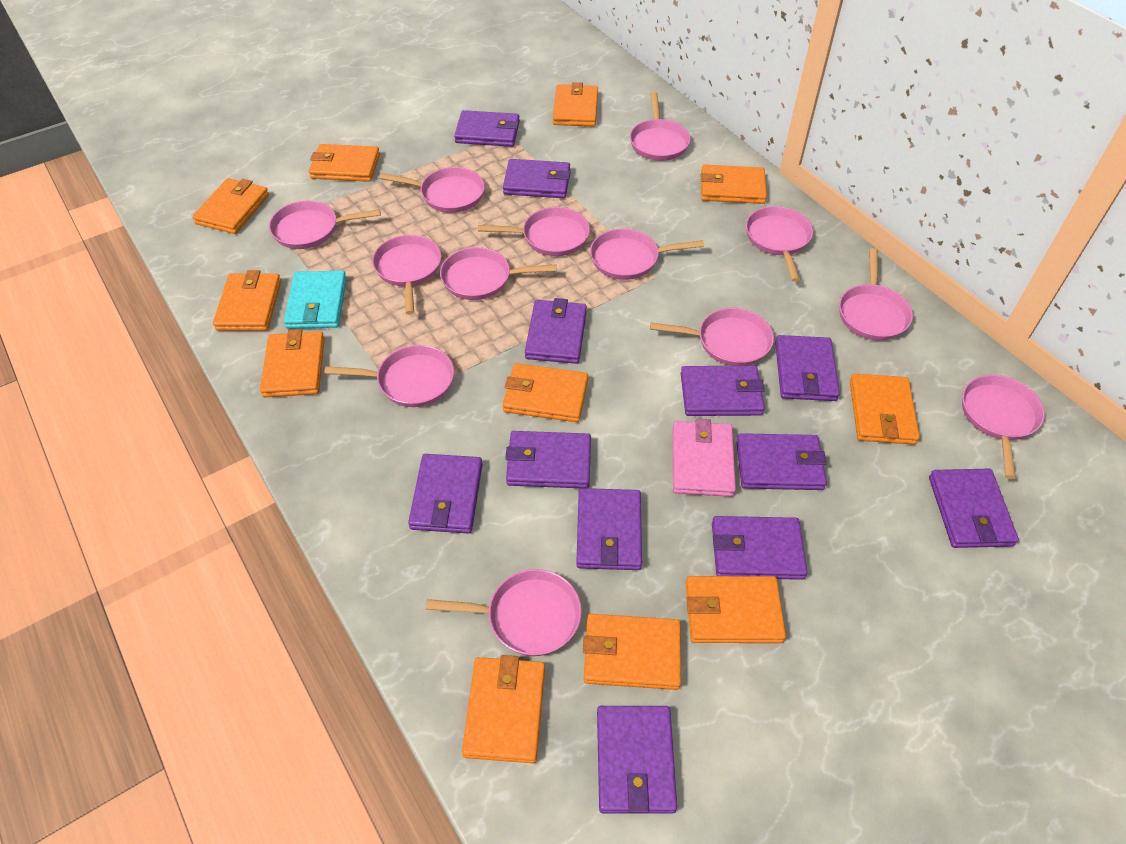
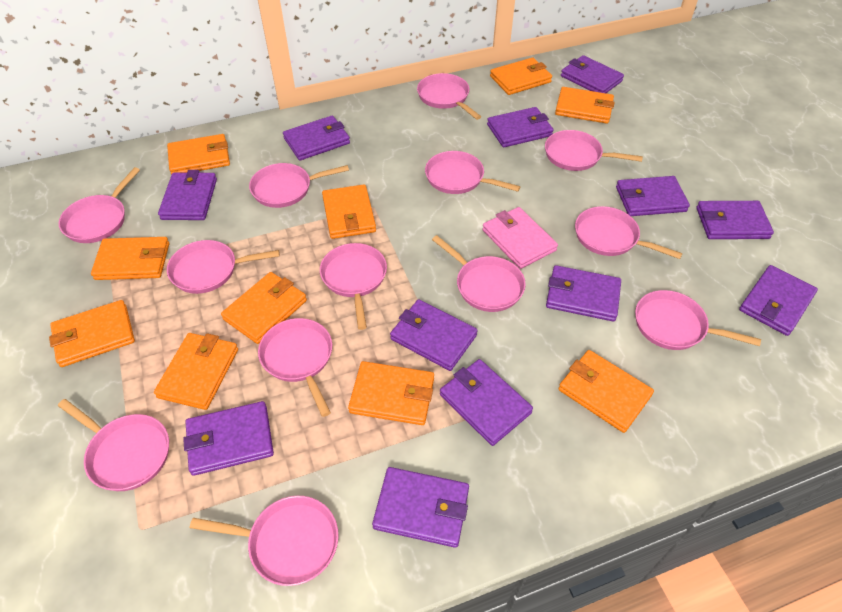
orange wallet: 11 -> 10
turquoise wallet: 1 -> 0

